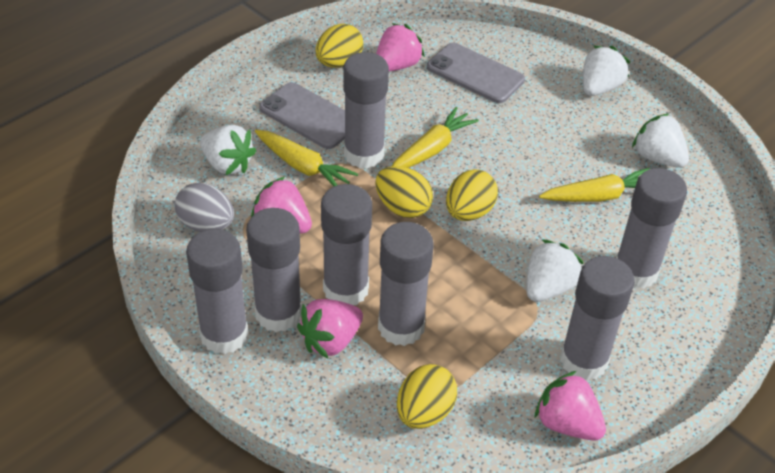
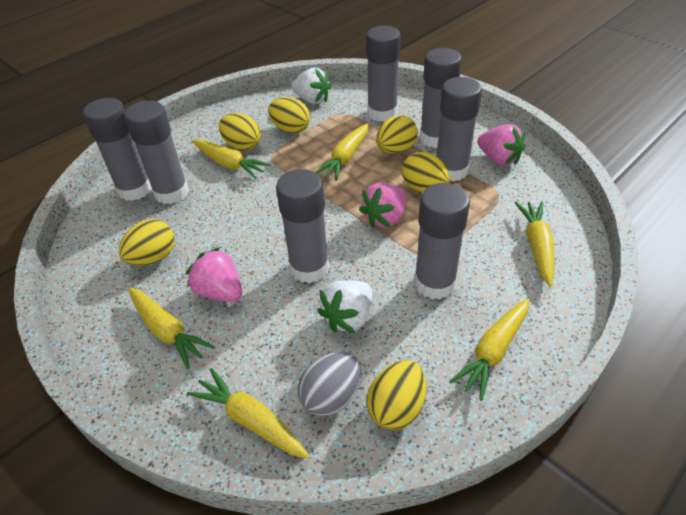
grey phone: 2 -> 0
pink strawberry: 4 -> 3
white strawberry: 4 -> 2
yellow carrot: 3 -> 6
yellow egg: 4 -> 6

